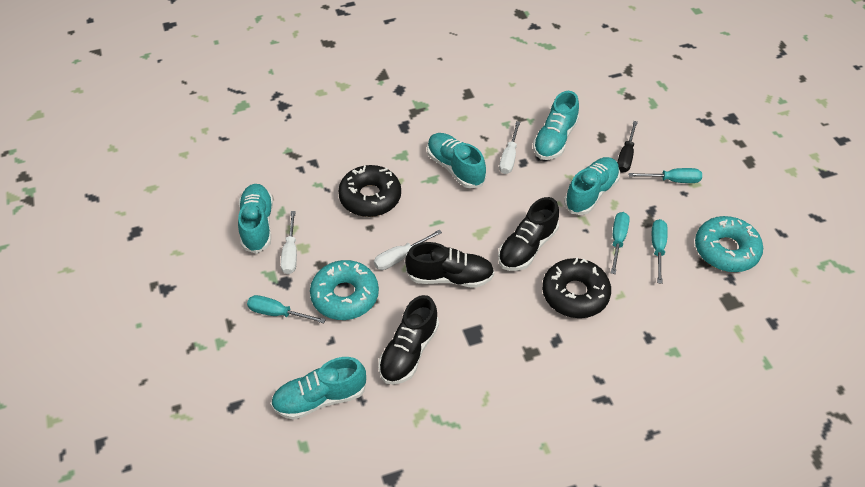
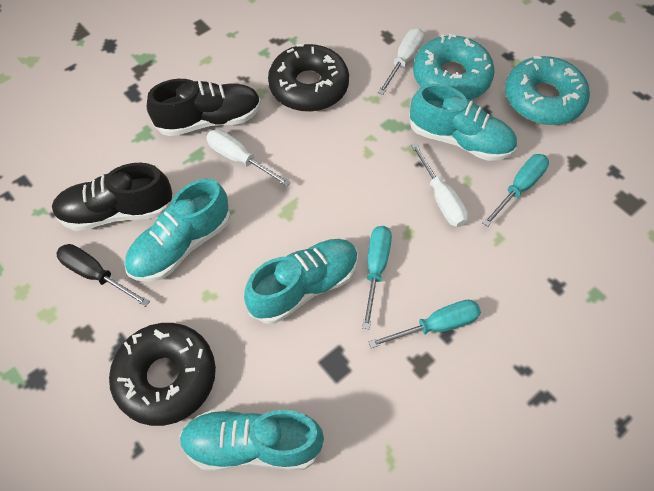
black shoe: 3 -> 2
turquoise screwdriver: 4 -> 3
turquoise shoe: 5 -> 4

